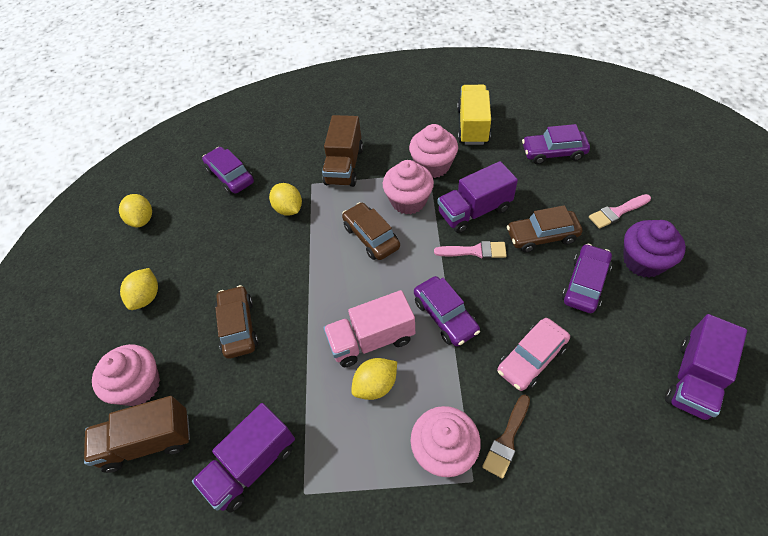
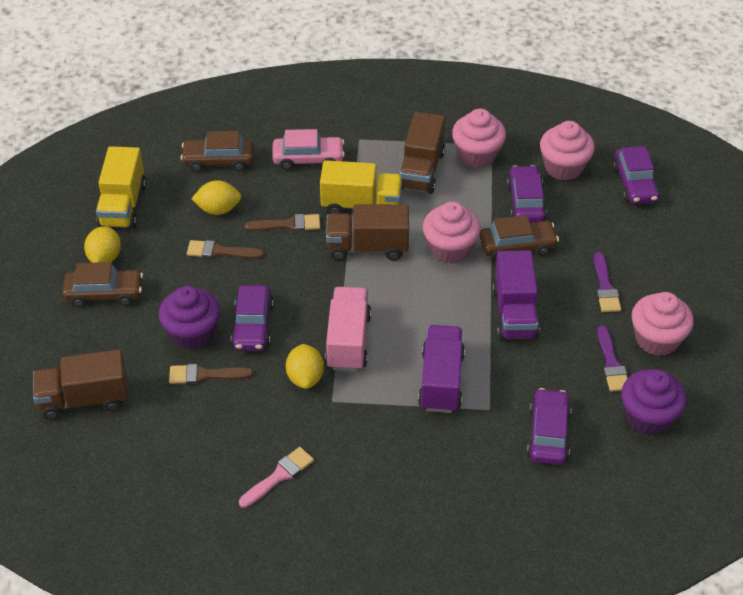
brown brush: 1 -> 3
brown truck: 2 -> 3
pink brush: 2 -> 1
purple brush: 0 -> 2
purple cupcake: 1 -> 2
purple truck: 3 -> 2
yellow lemon: 4 -> 3
yellow truck: 1 -> 2

